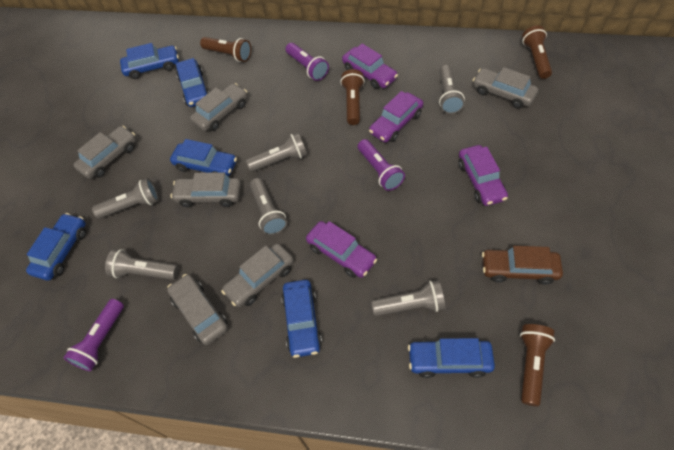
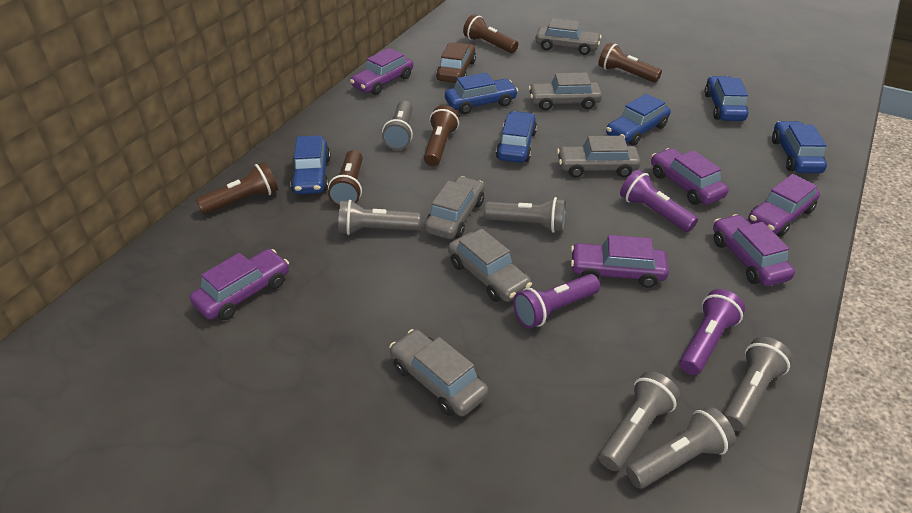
brown flashlight: 4 -> 5
purple car: 4 -> 6

